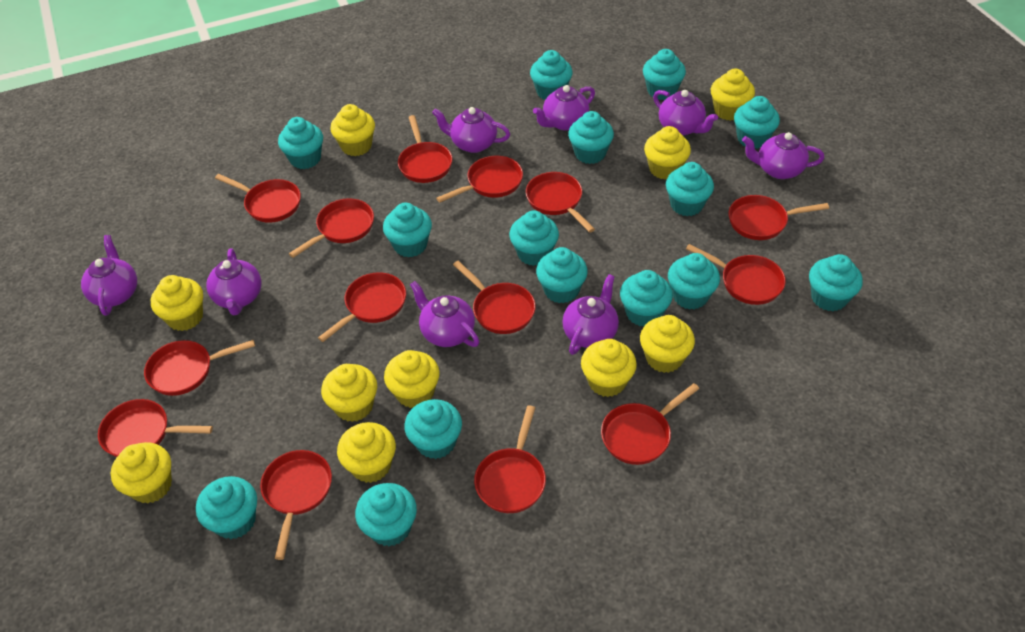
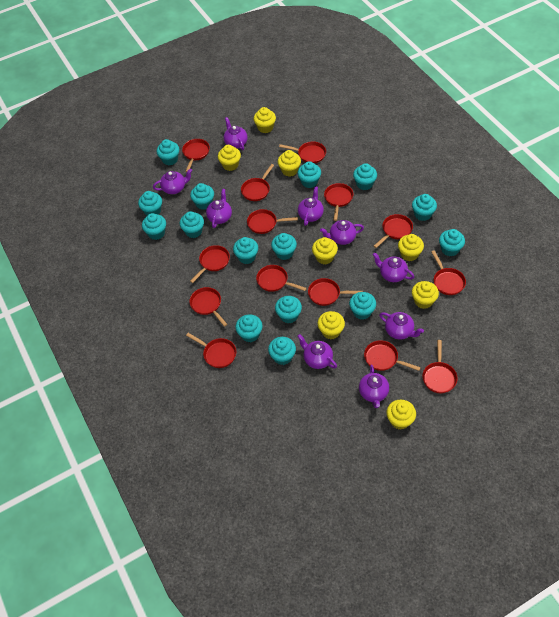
purple teapot: 8 -> 9
yellow cupcake: 10 -> 8

